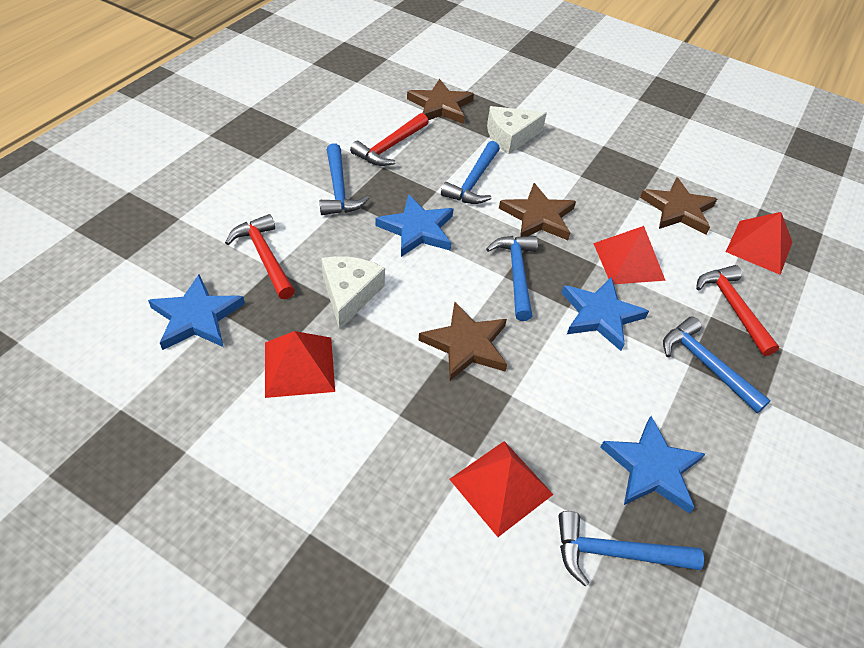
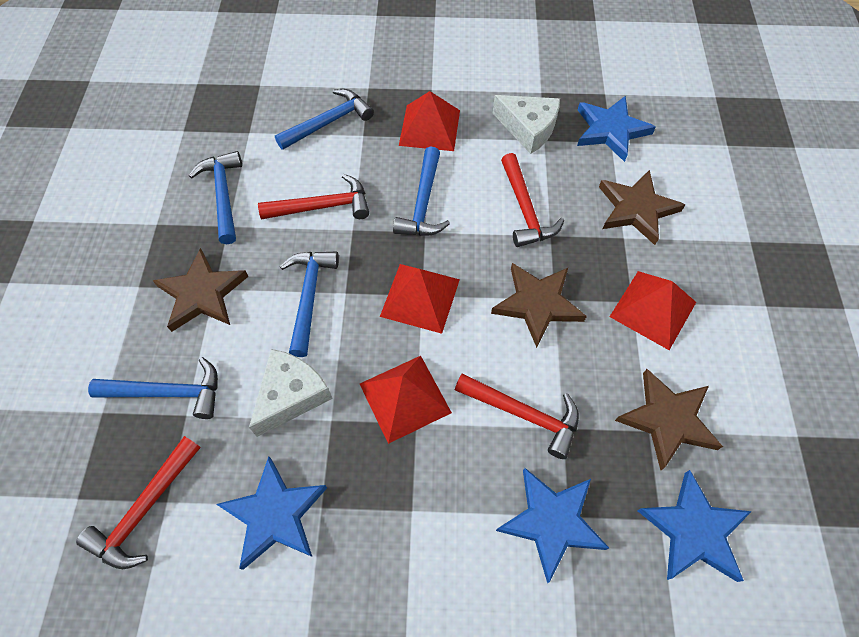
red hammer: 3 -> 4

